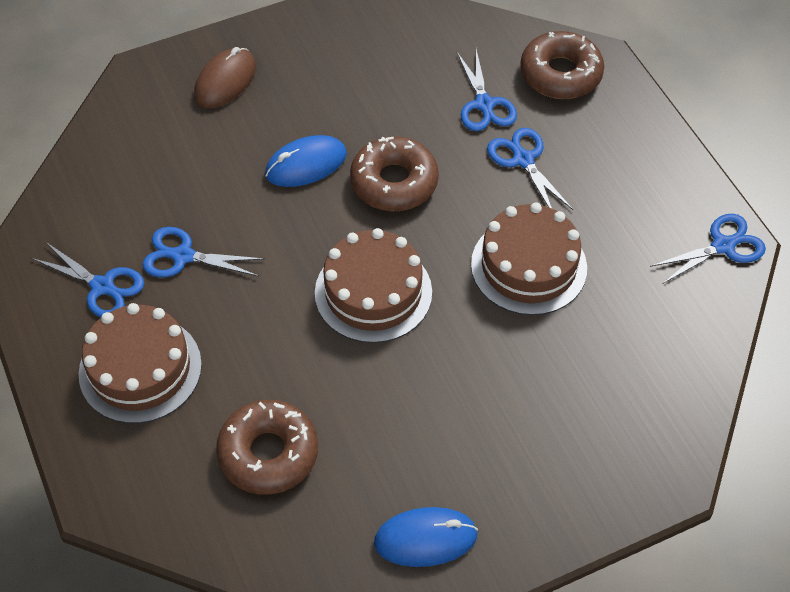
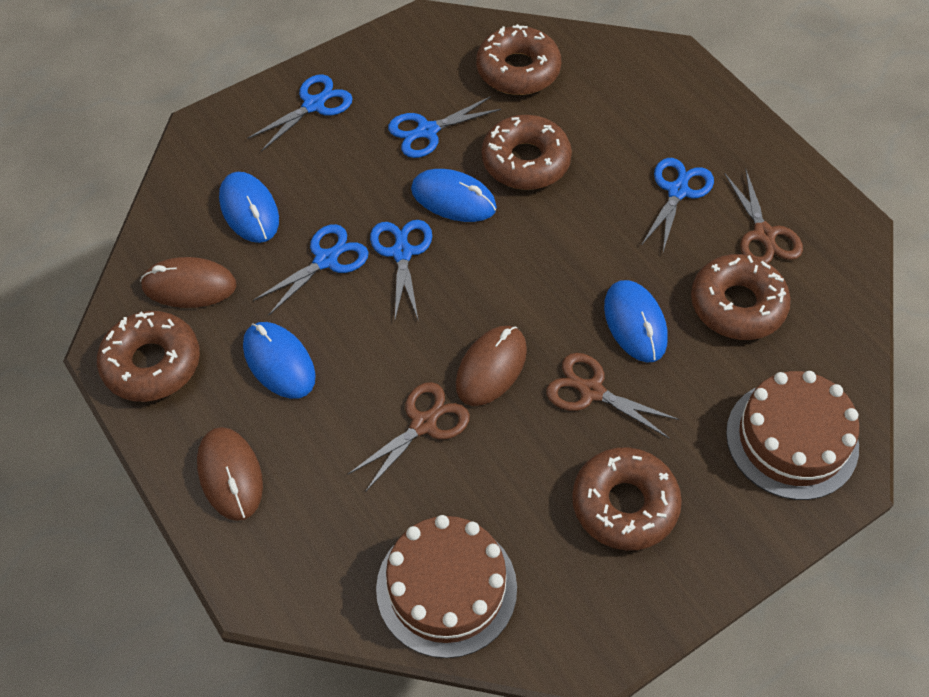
blue mouse: 2 -> 4
brown cake: 3 -> 2
brown donut: 3 -> 5
brown mouse: 1 -> 3
brown scissors: 0 -> 3

